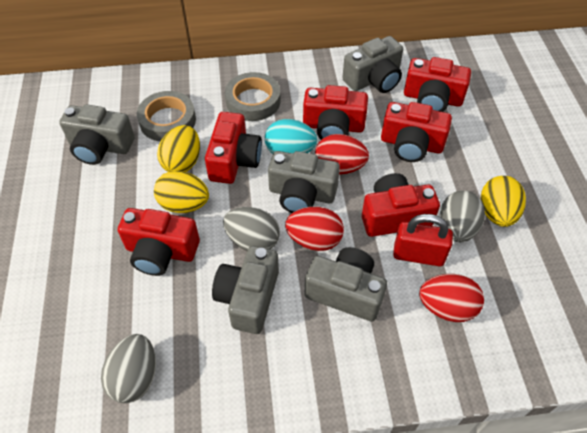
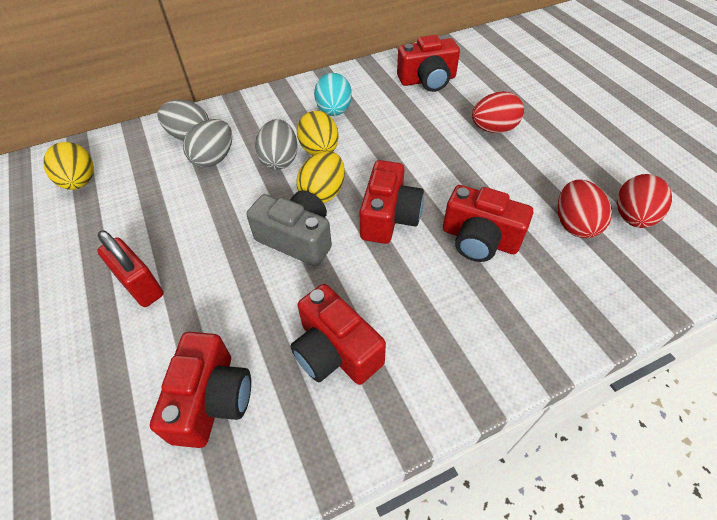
grey camera: 5 -> 1
grey tape: 2 -> 0
red camera: 6 -> 5

